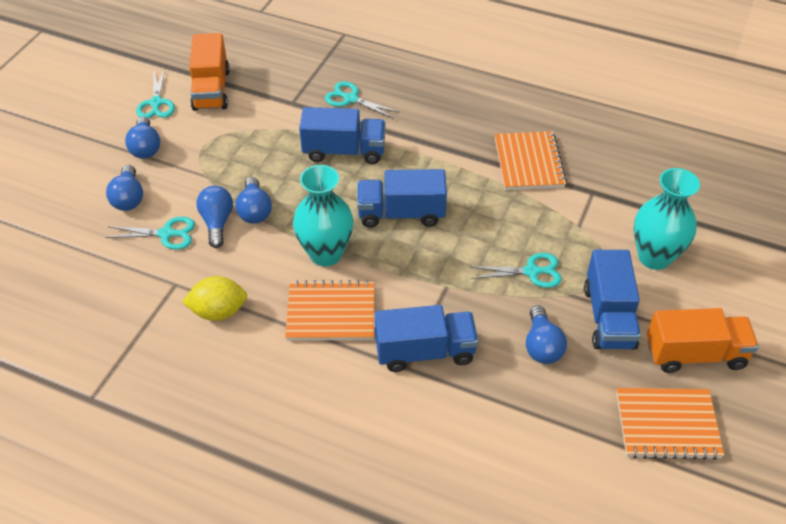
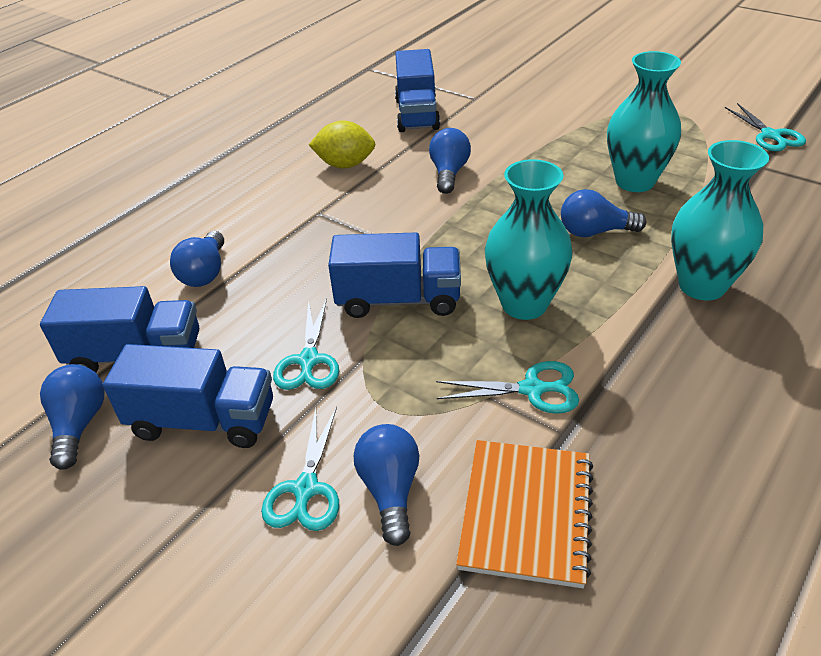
orange notebook: 3 -> 1
orange truck: 2 -> 0
turquoise vase: 2 -> 3

